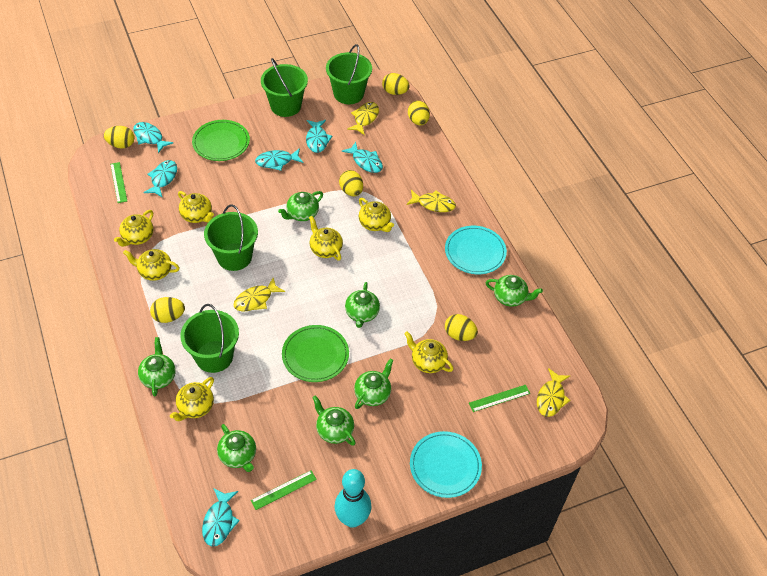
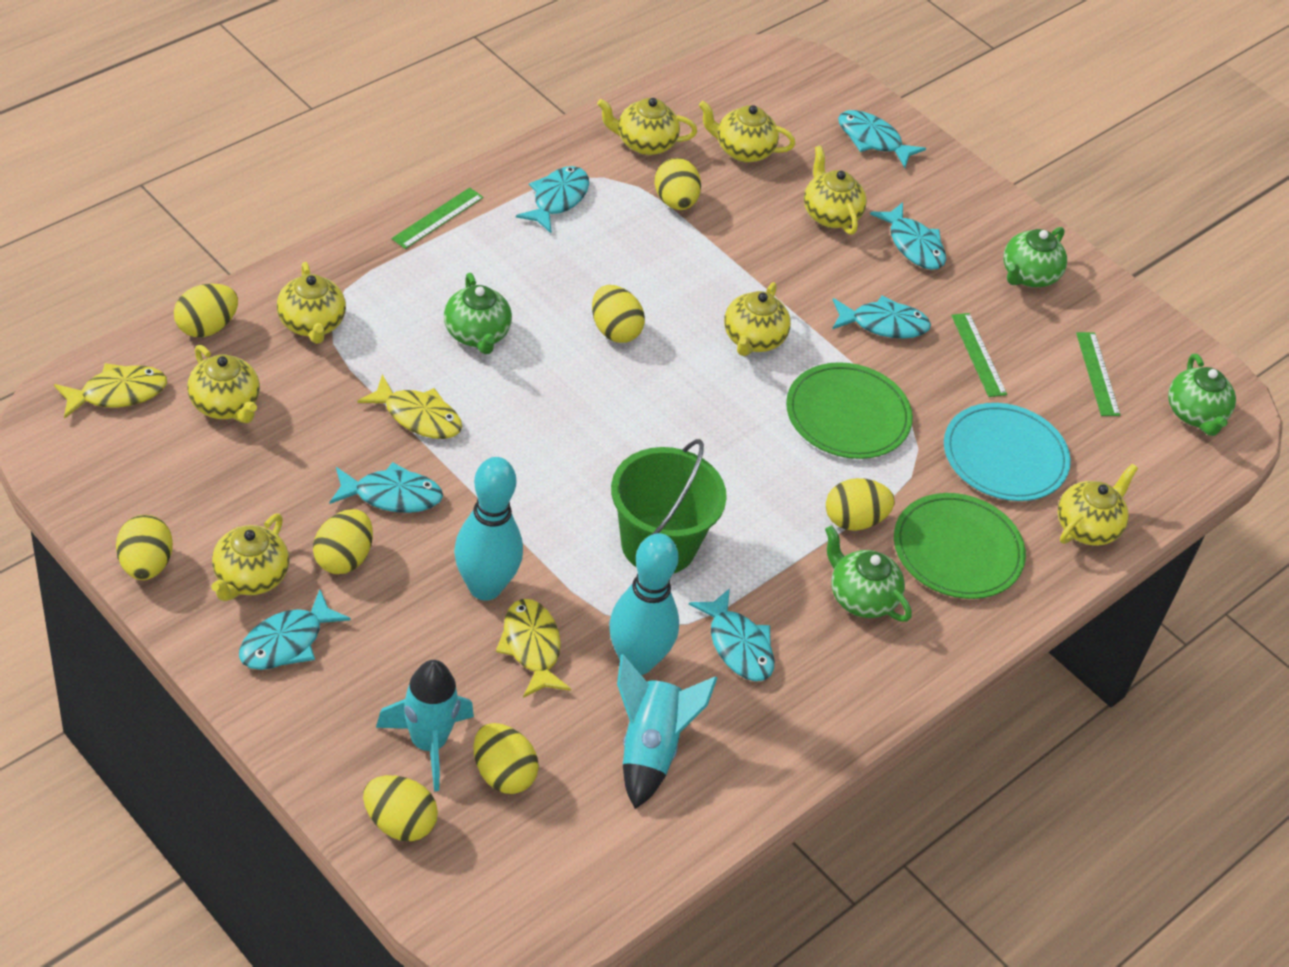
green bucket: 4 -> 1
green teapot: 7 -> 4
turquoise bowling pin: 1 -> 2
turquoise fish: 6 -> 7
turquoise plate: 2 -> 1
turquoise rocket: 0 -> 2
yellow egg: 6 -> 8
yellow fish: 4 -> 3
yellow teapot: 7 -> 8

